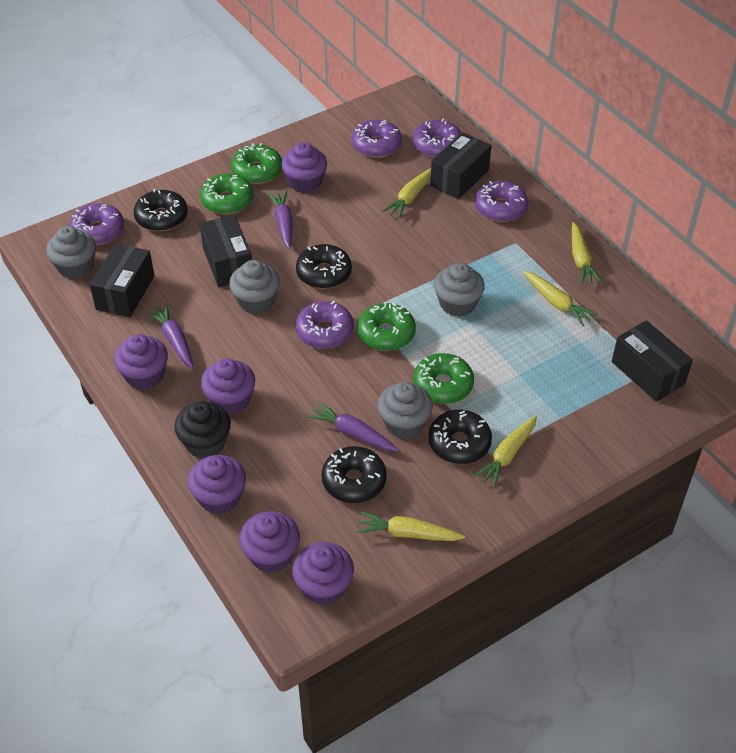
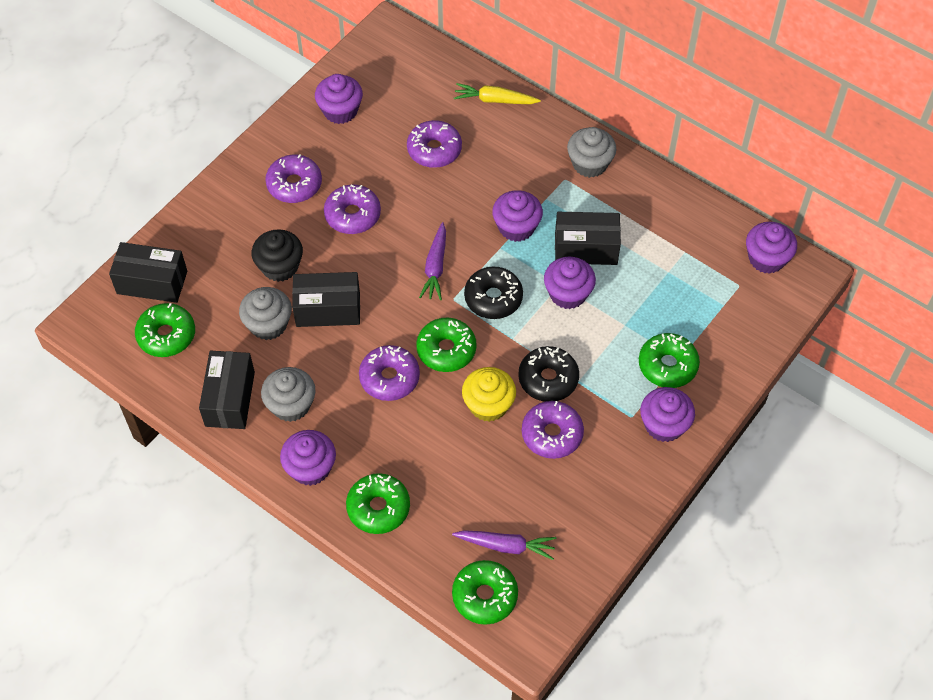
black donut: 4 -> 2
green donut: 4 -> 5
grey cupcake: 4 -> 3
purple carrot: 3 -> 2
yellow carrot: 5 -> 1
yellow cupcake: 0 -> 1

